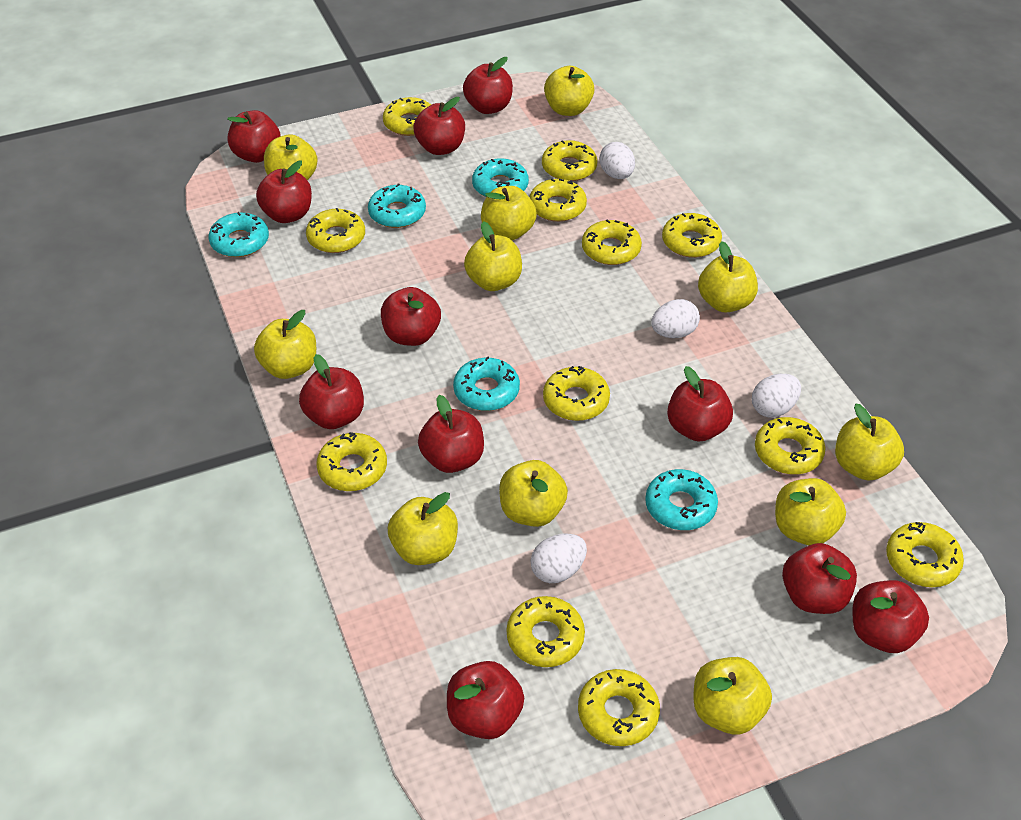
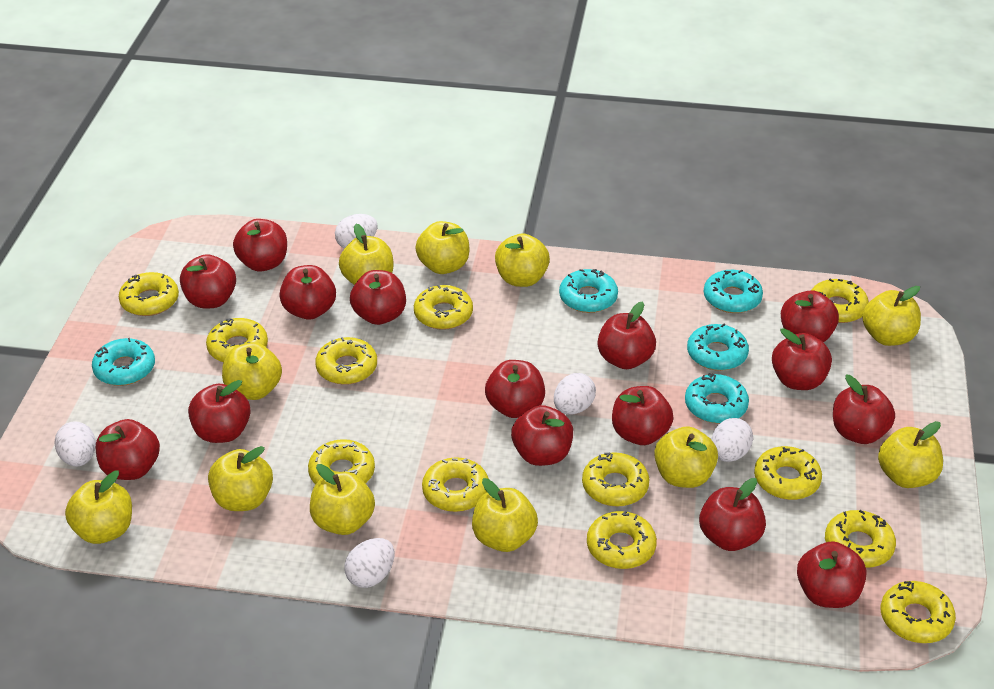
red apple: 11 -> 15
white egg: 4 -> 5

